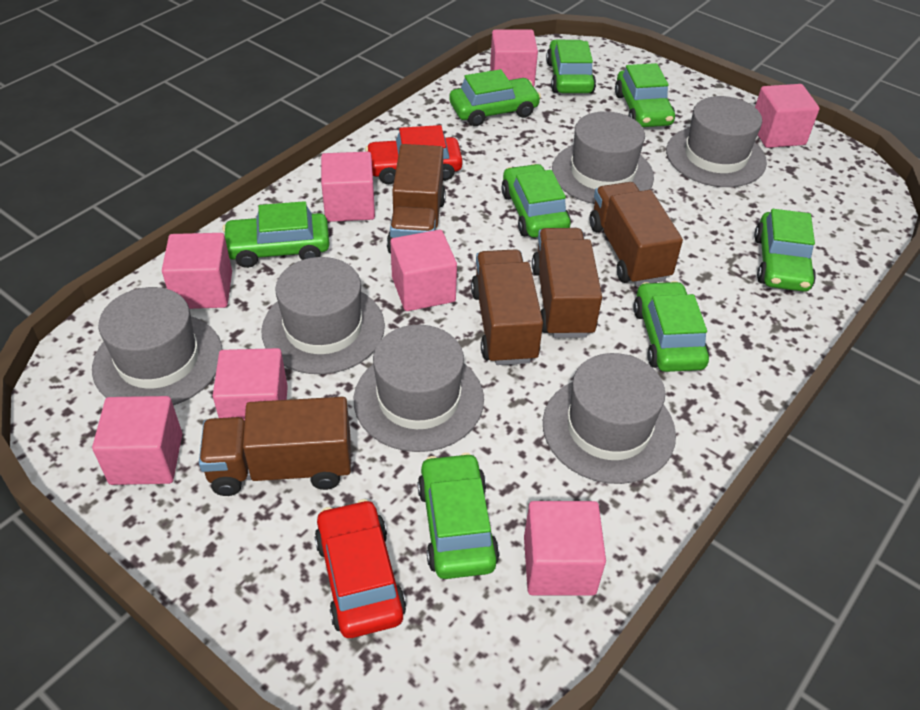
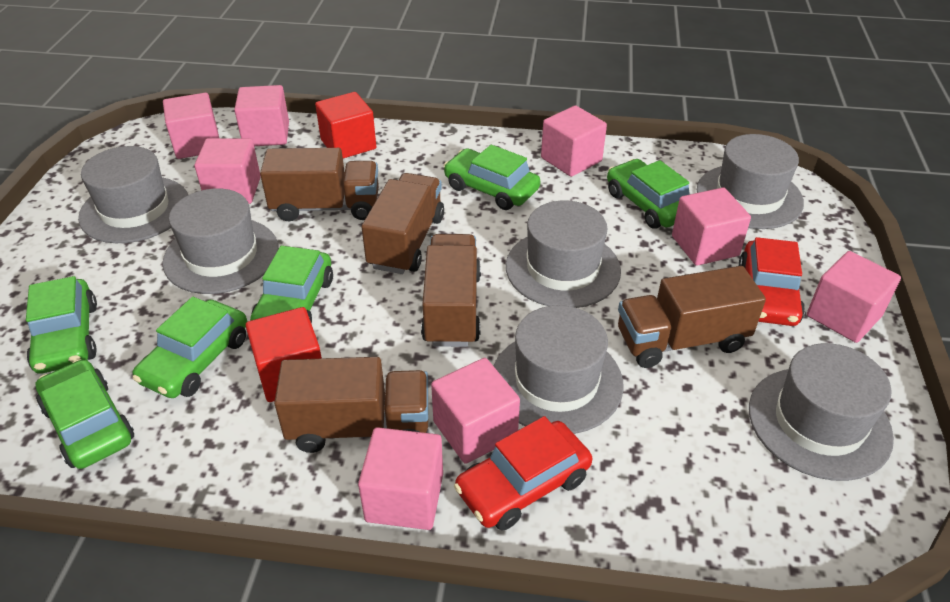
green car: 8 -> 6
red cube: 0 -> 2

